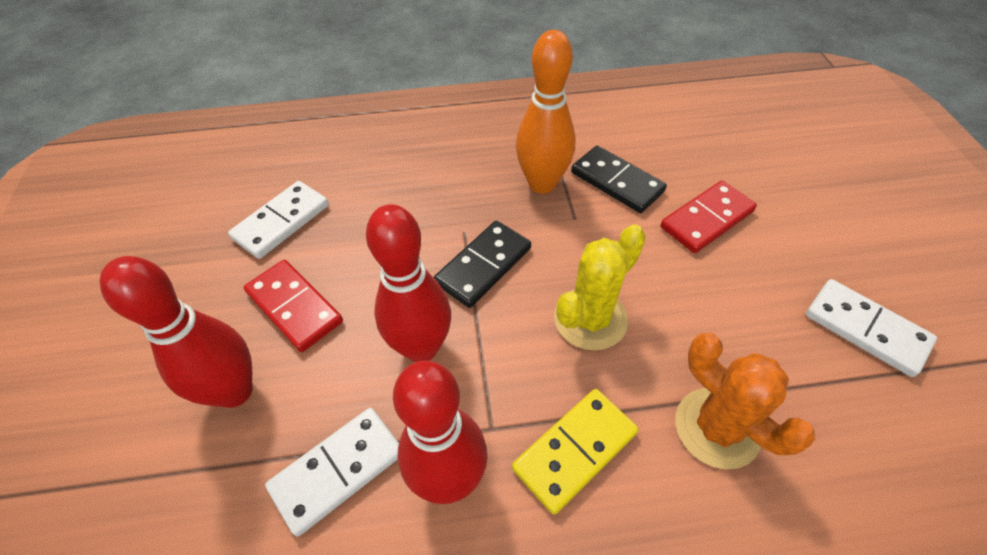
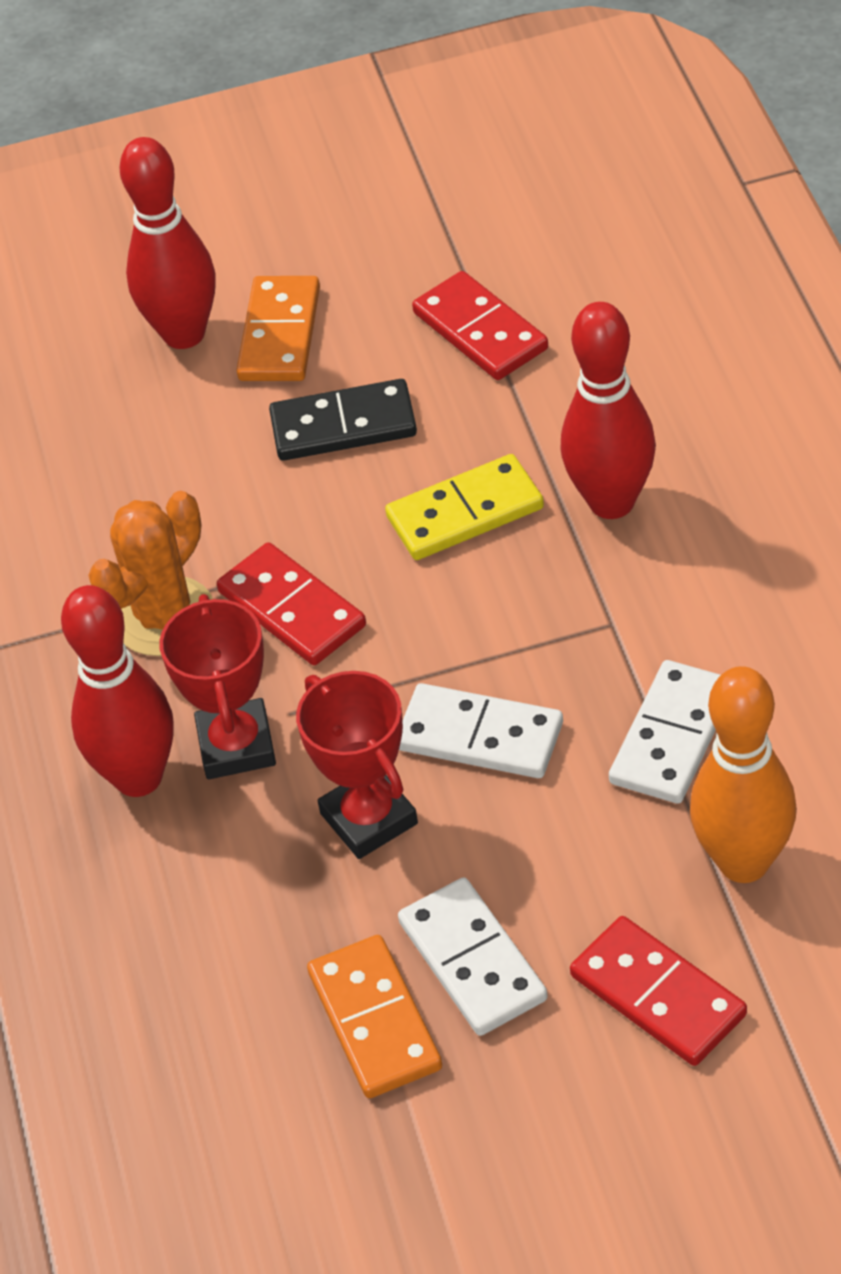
black domino: 2 -> 1
orange domino: 0 -> 2
red domino: 2 -> 3
red trophy: 0 -> 2
yellow cactus: 1 -> 0

